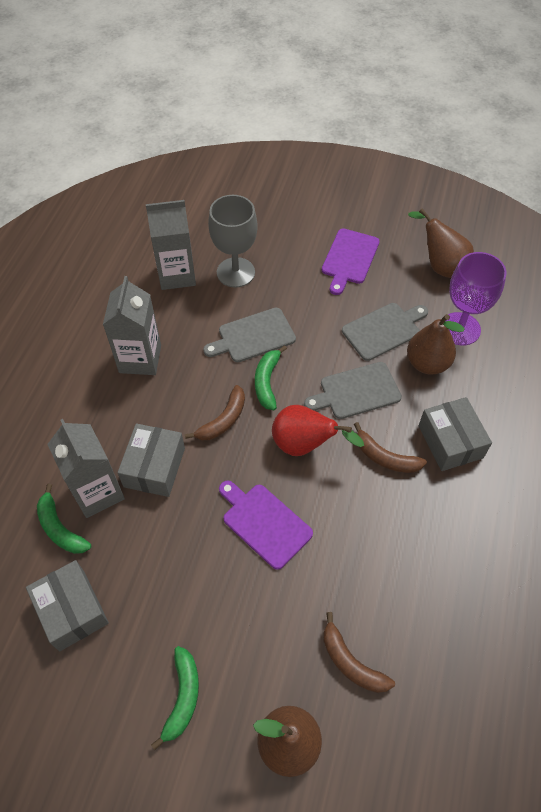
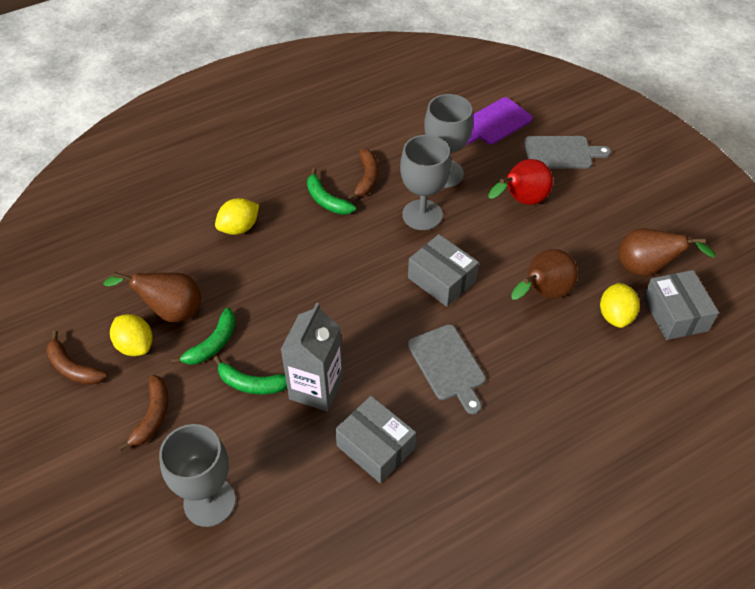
grey carton: 3 -> 1
grey cutting board: 3 -> 2
grey goblet: 1 -> 3
purple cutting board: 2 -> 1
purple goblet: 1 -> 0
yellow lemon: 0 -> 3

